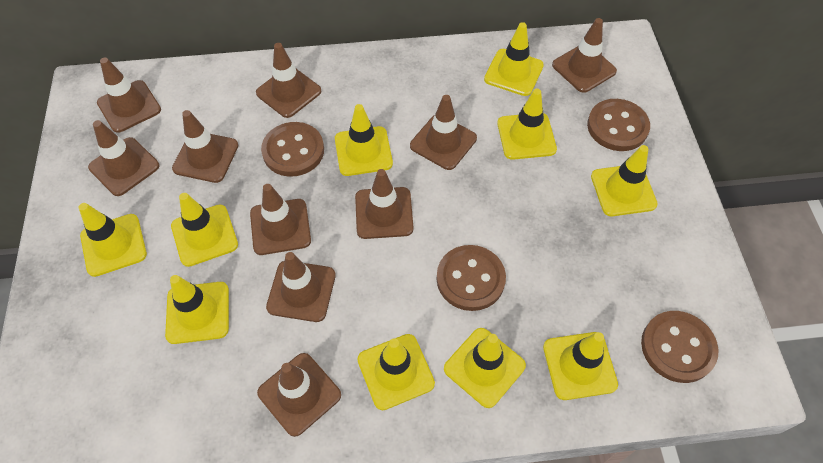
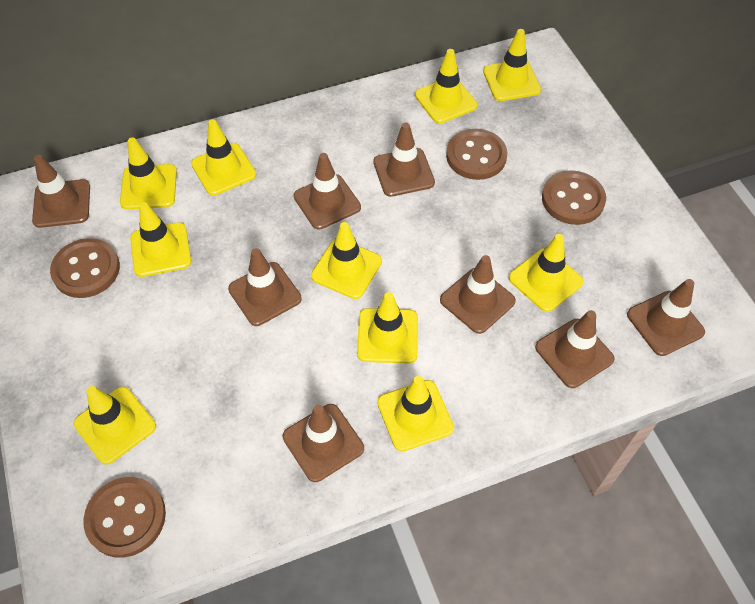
brown traffic cone: 10 -> 8

